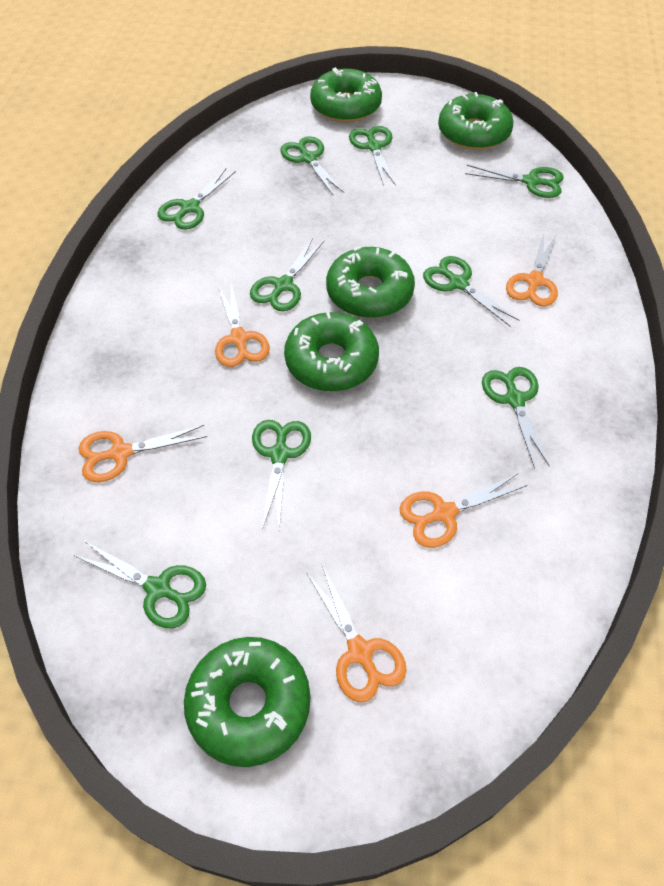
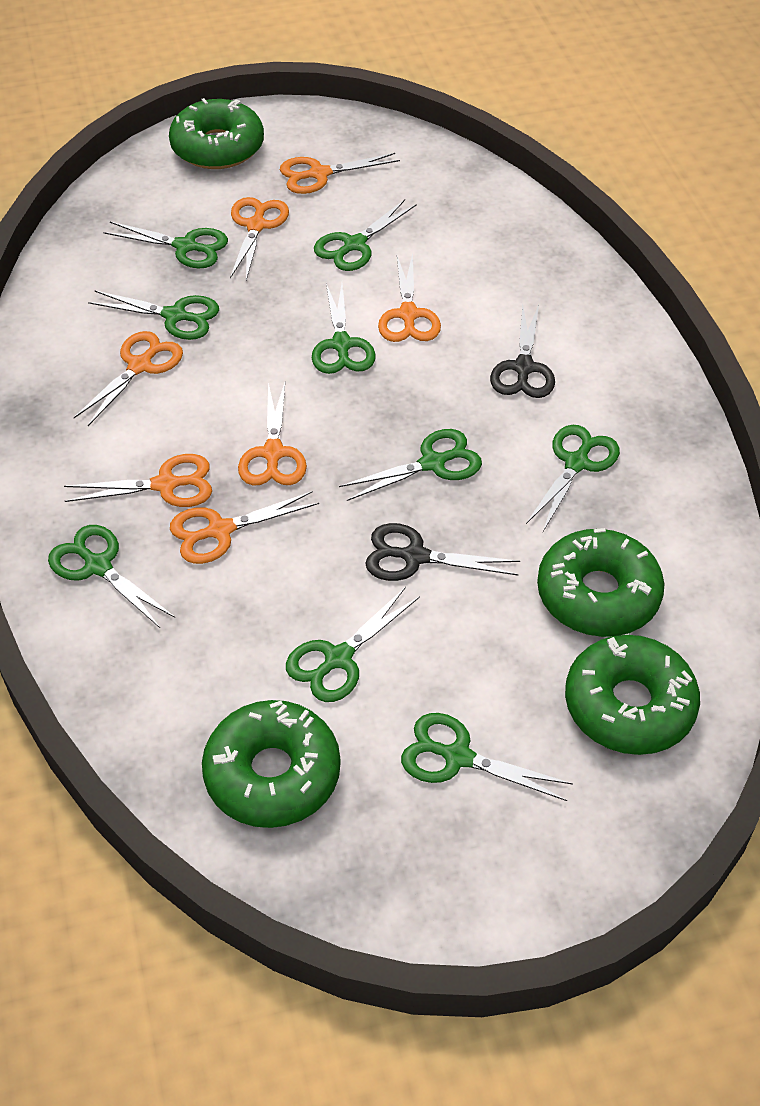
black scissors: 0 -> 2
green donut: 5 -> 4
orange scissors: 5 -> 7

